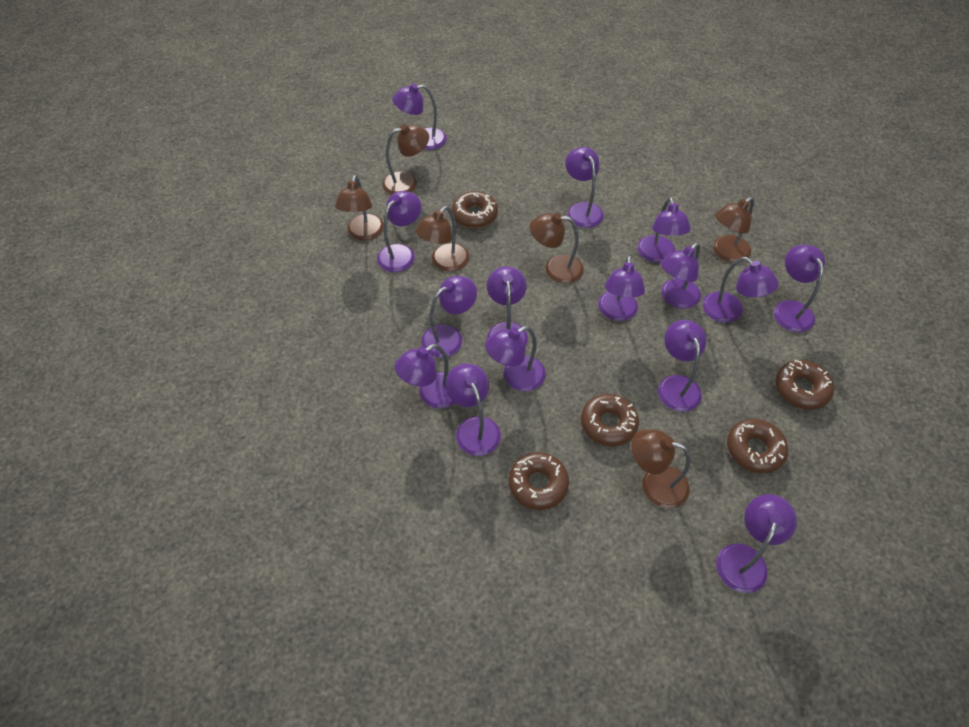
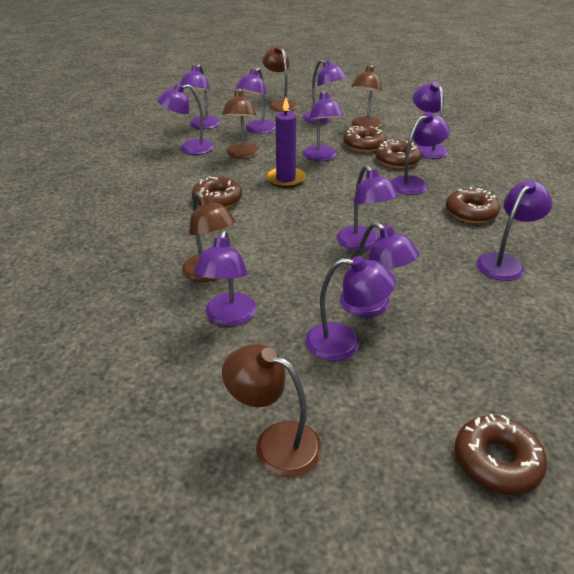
brown lamp: 6 -> 5
purple candle: 0 -> 1
purple lamp: 15 -> 12

